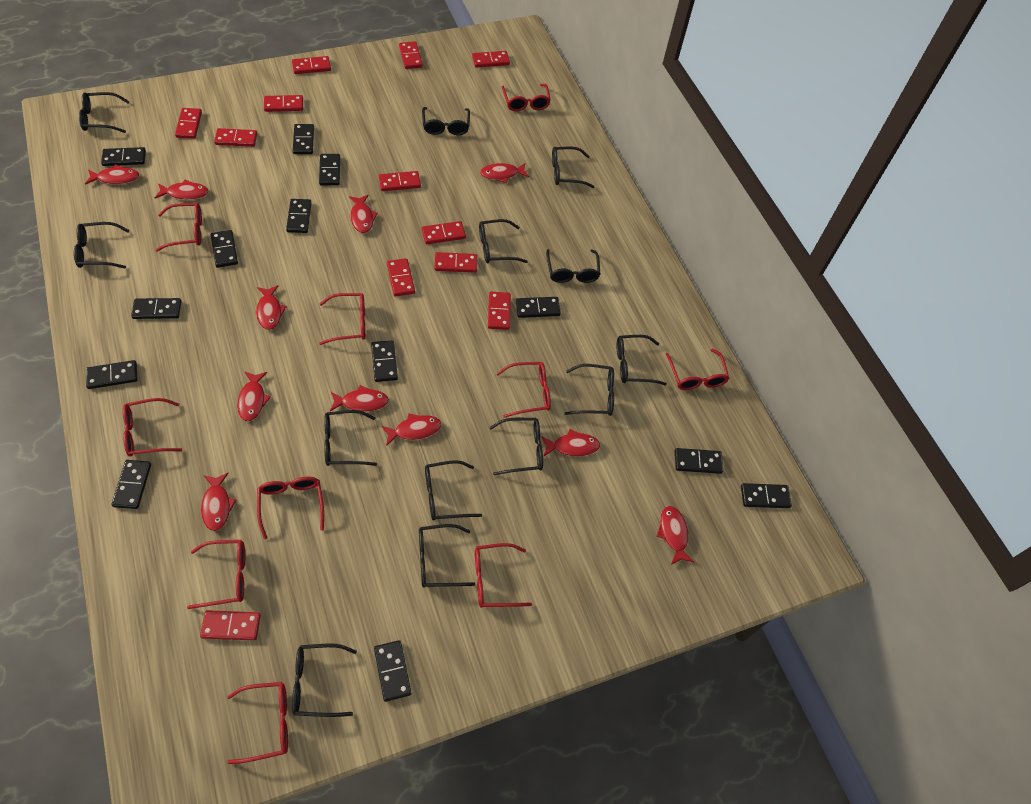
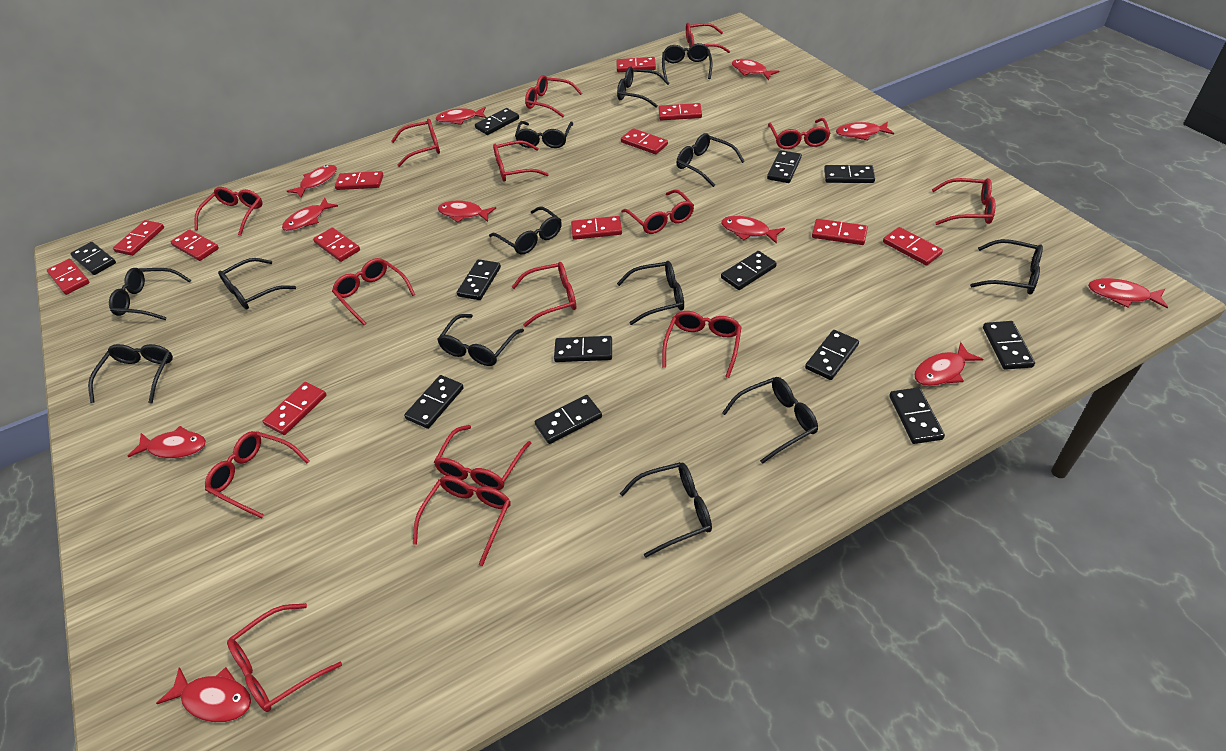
black domino: 13 -> 12
red glasses: 10 -> 15

